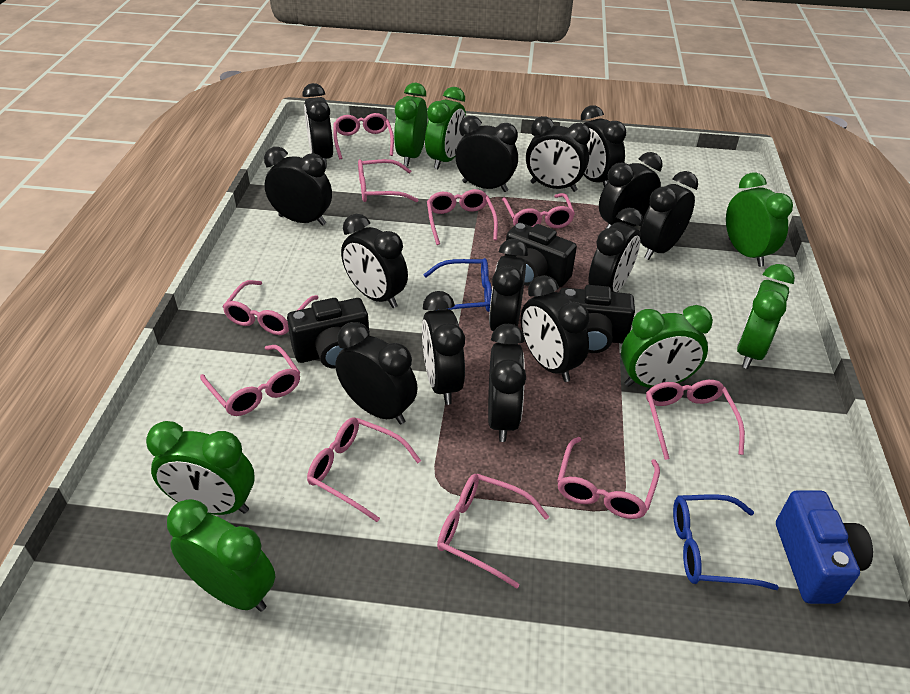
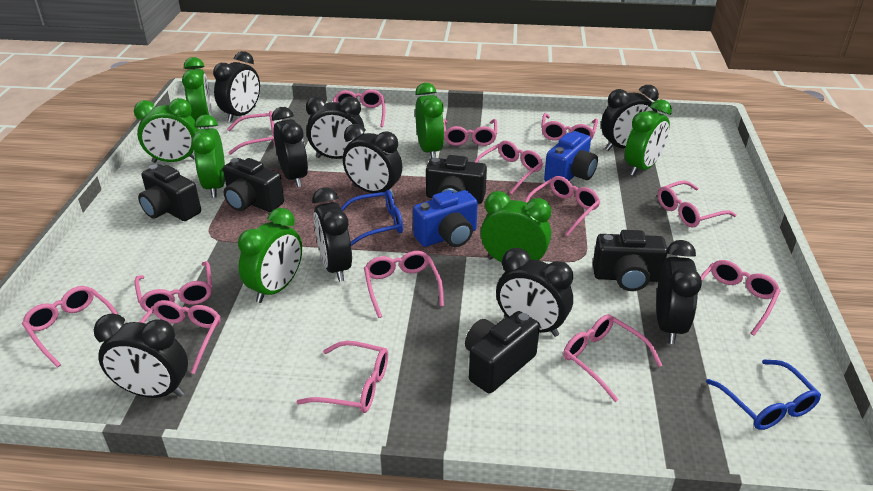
black camera: 3 -> 5
black clock: 14 -> 9
blue camera: 1 -> 2
pink glasses: 10 -> 14

